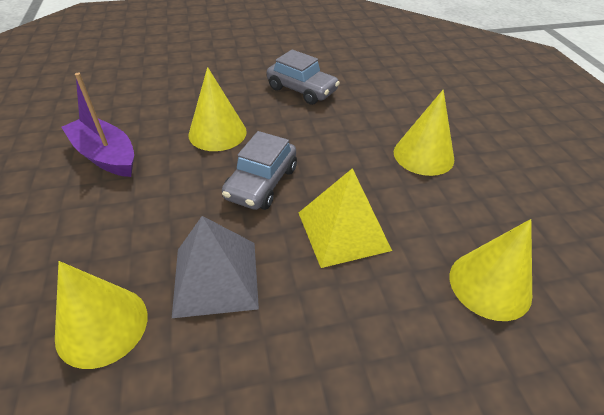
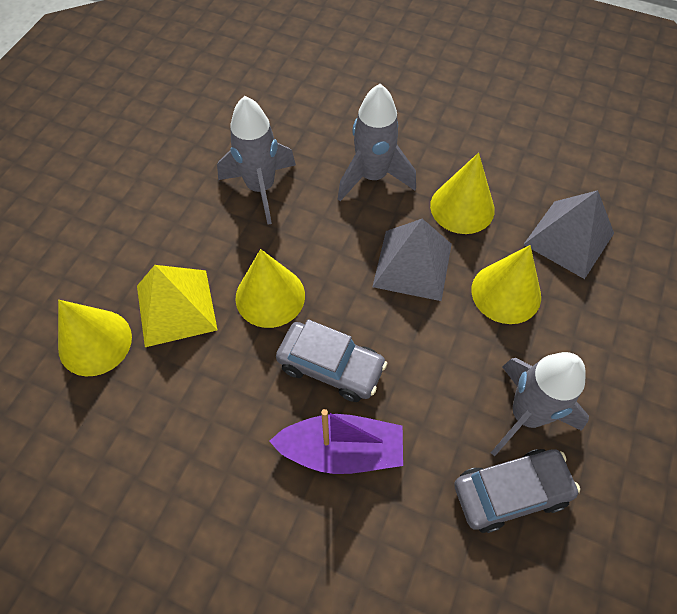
grey pyramid: 1 -> 2
grey rocket: 0 -> 3

